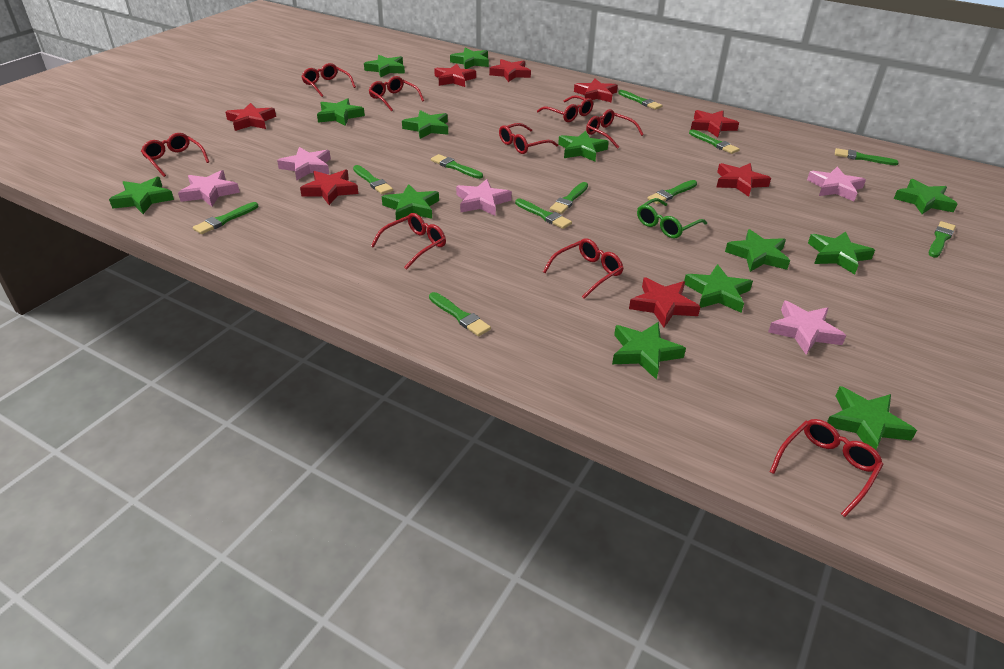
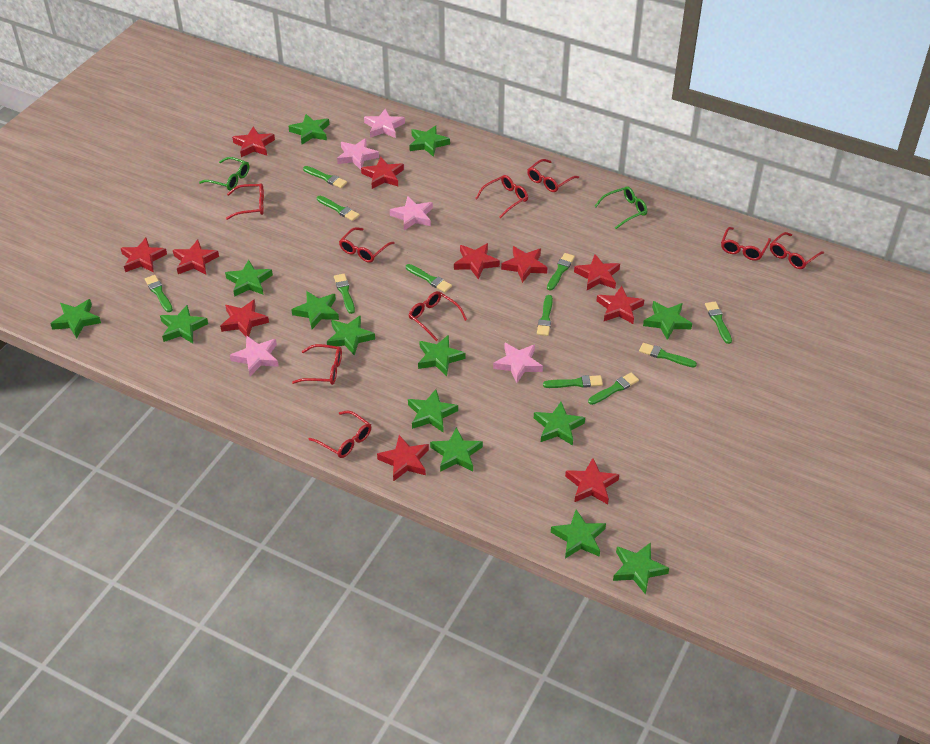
green glasses: 1 -> 2
green star: 13 -> 14
red star: 8 -> 11

